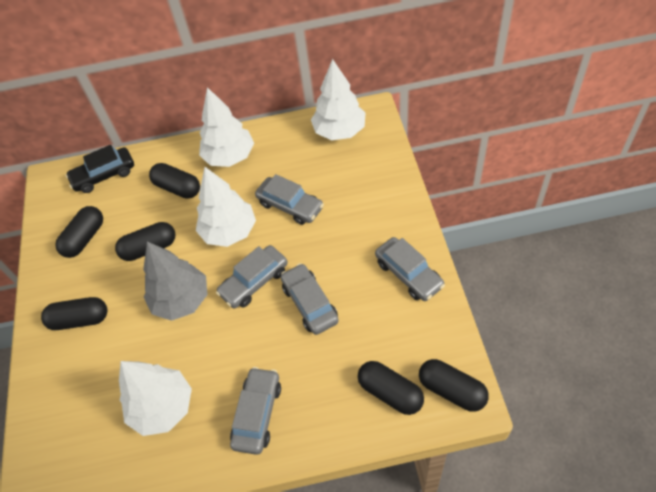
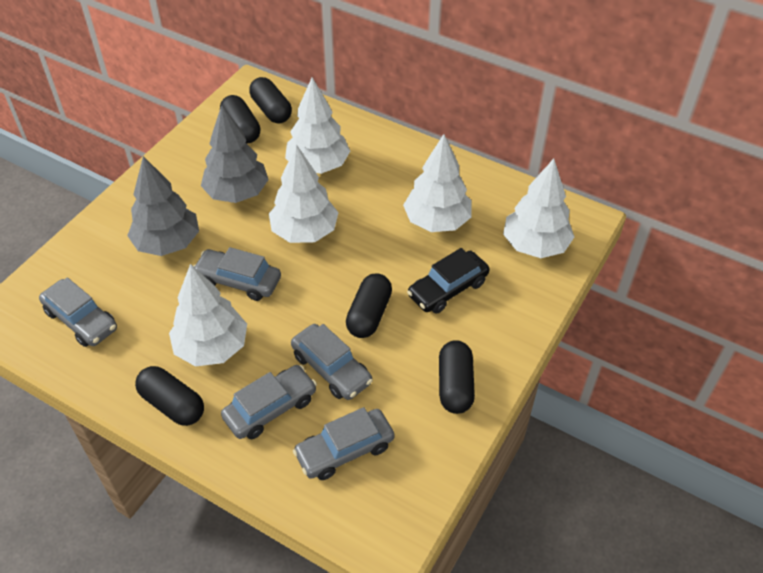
black capsule: 6 -> 5
grey tree: 1 -> 2
white tree: 4 -> 5

